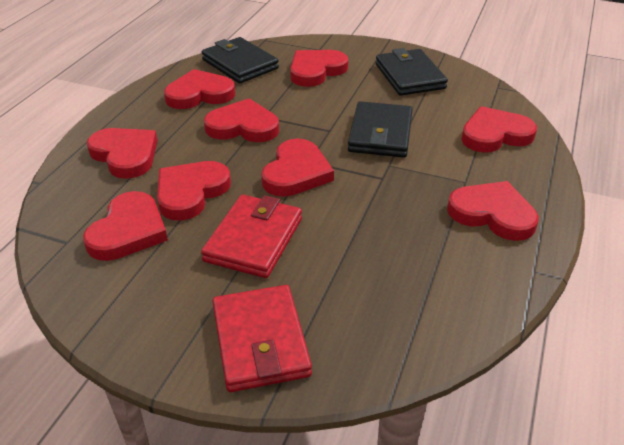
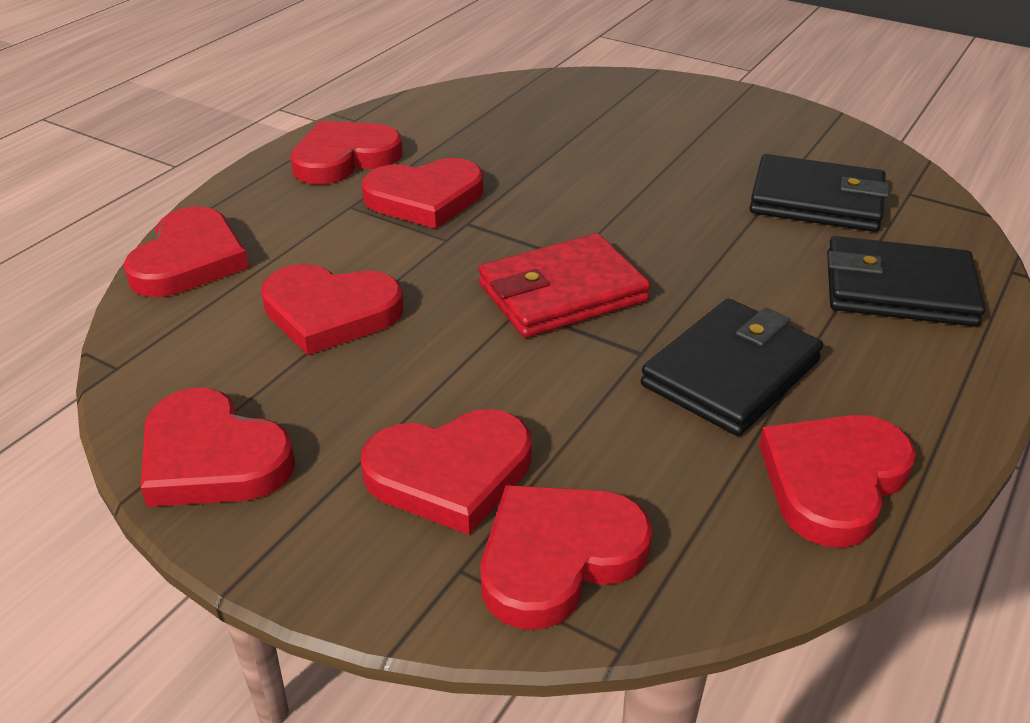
red heart: 9 -> 8
red wallet: 2 -> 1

